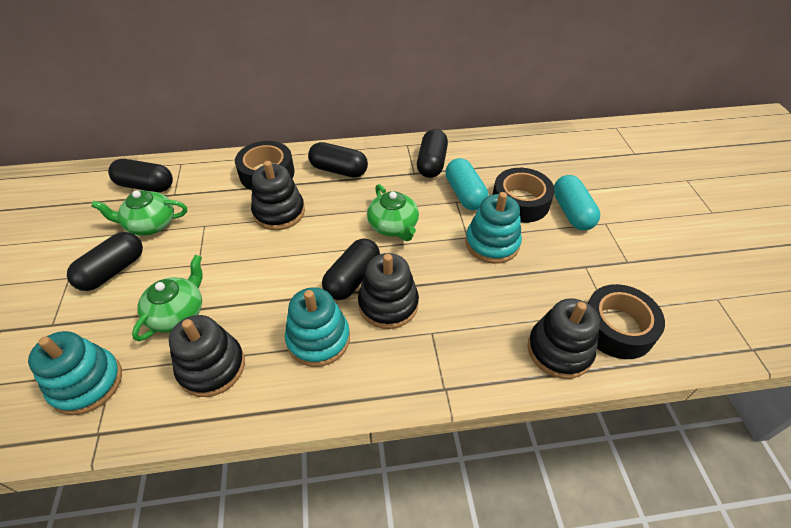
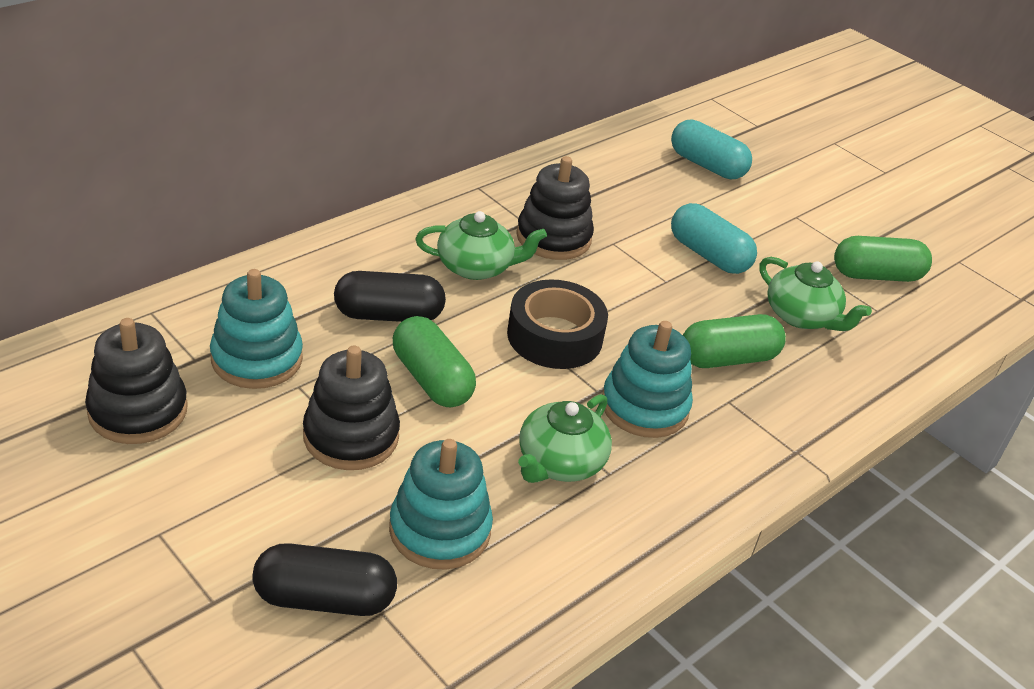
black capsule: 5 -> 2
black stacking toy: 4 -> 3
black tape: 3 -> 1
green capsule: 0 -> 3

